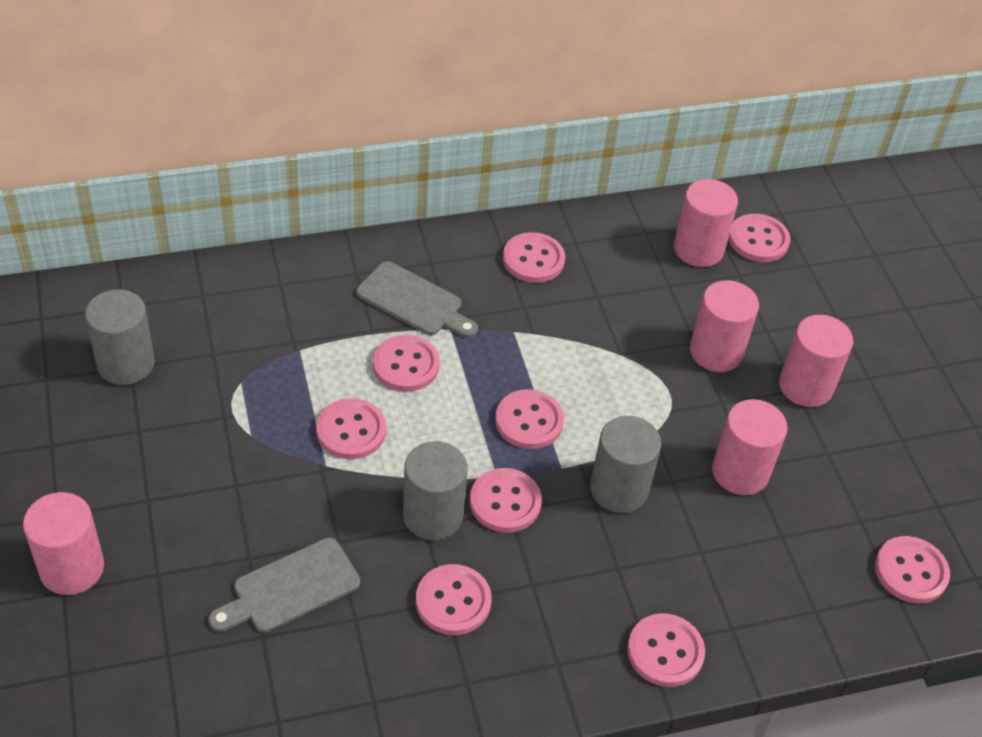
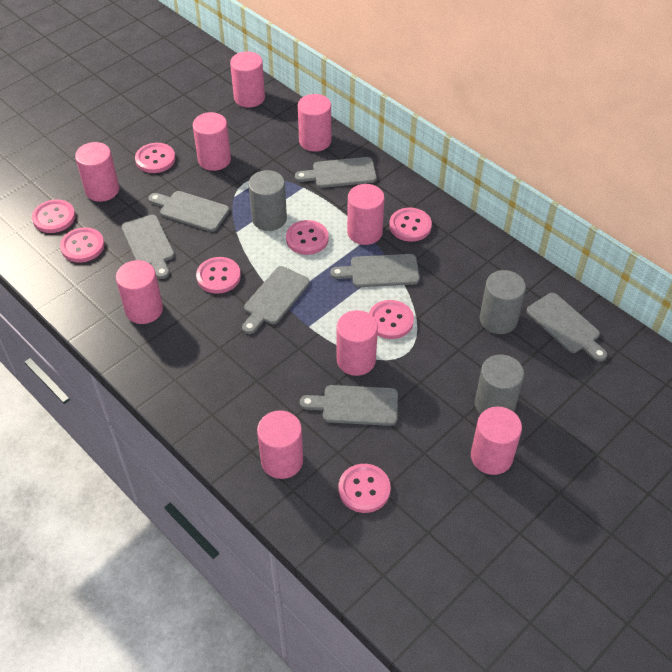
grey cutting board: 2 -> 7
pink button: 9 -> 8
pink cylinder: 5 -> 9

